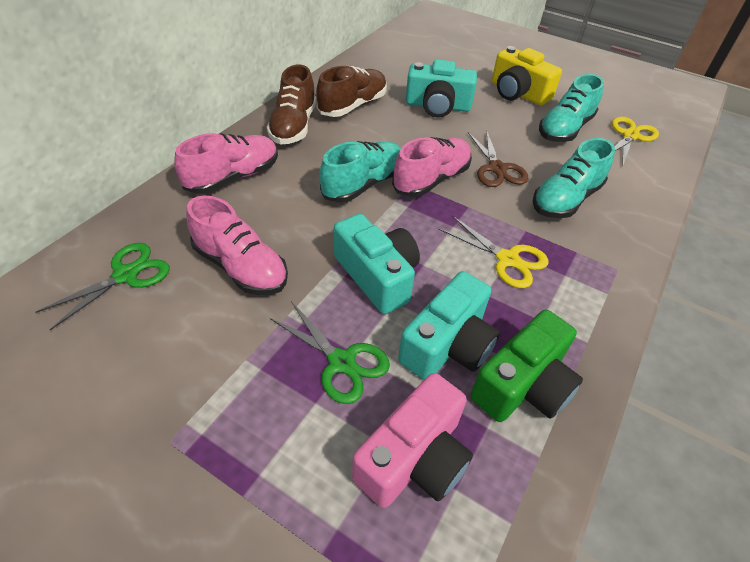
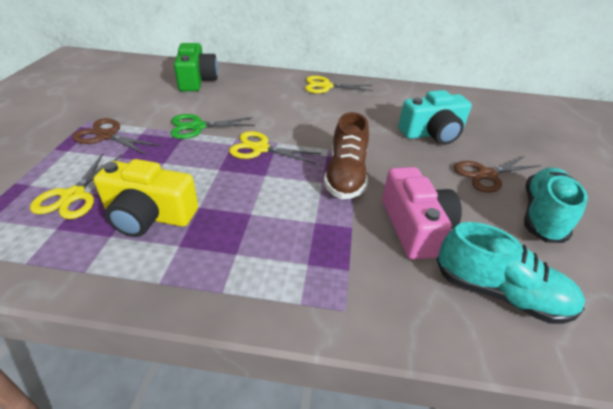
brown scissors: 1 -> 2
brown shoe: 2 -> 1
green scissors: 2 -> 1
pink shoe: 3 -> 0
turquoise camera: 3 -> 1
turquoise shoe: 3 -> 2
yellow scissors: 2 -> 3

